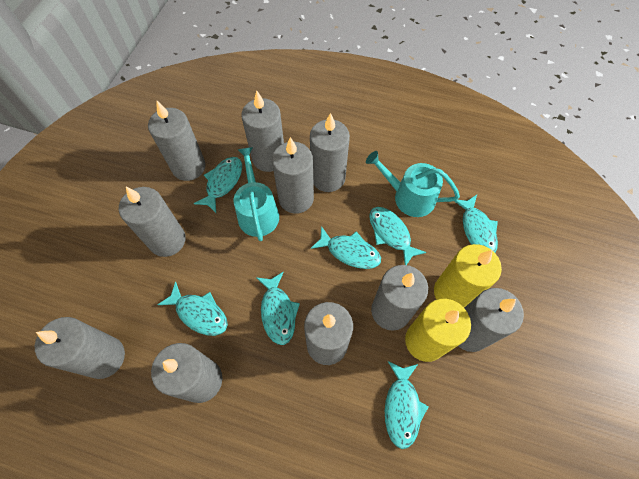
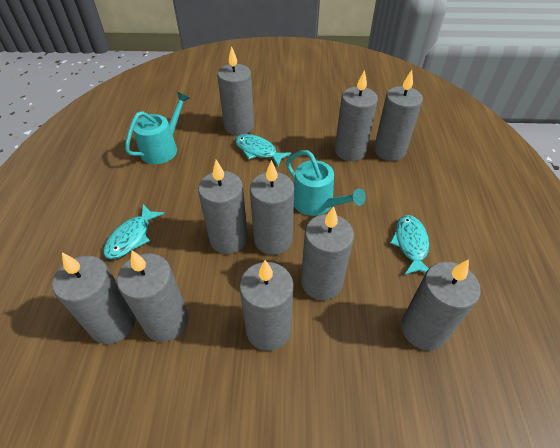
turquoise fish: 7 -> 3
yellow candle: 2 -> 0

